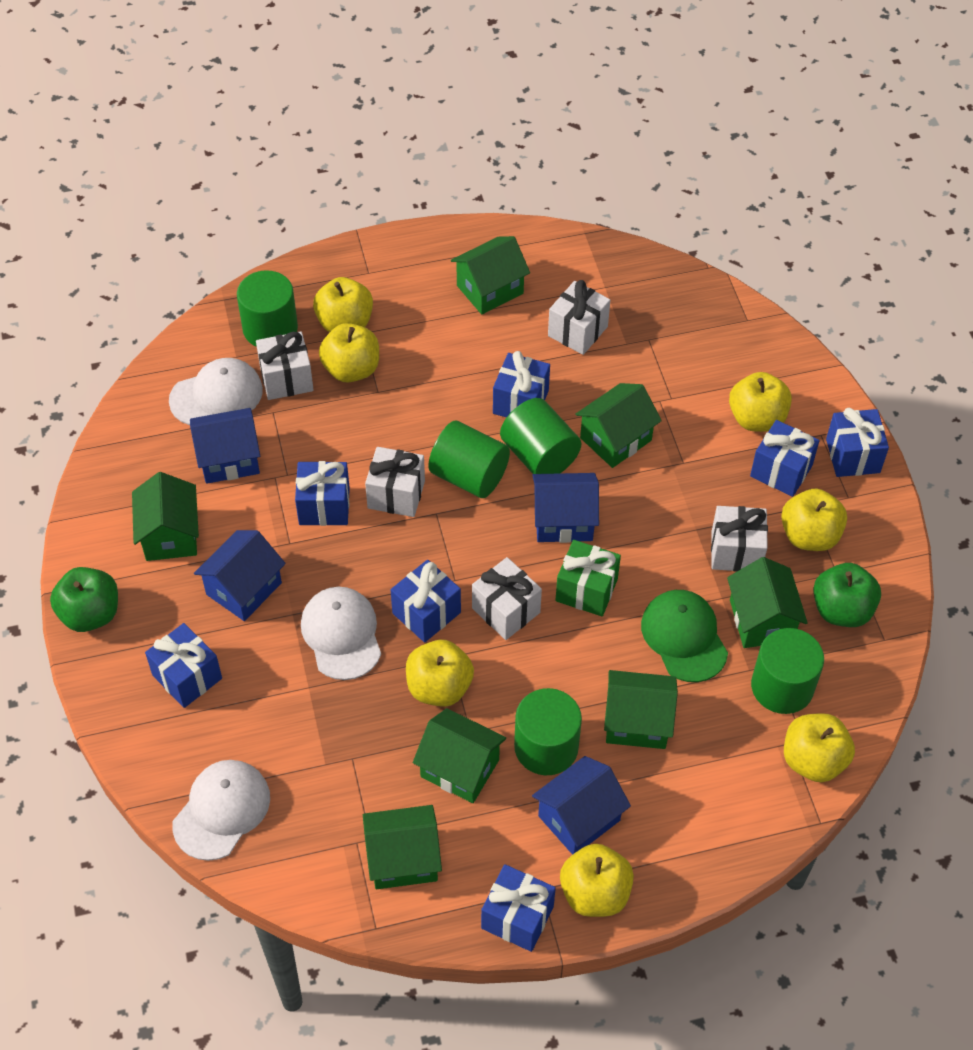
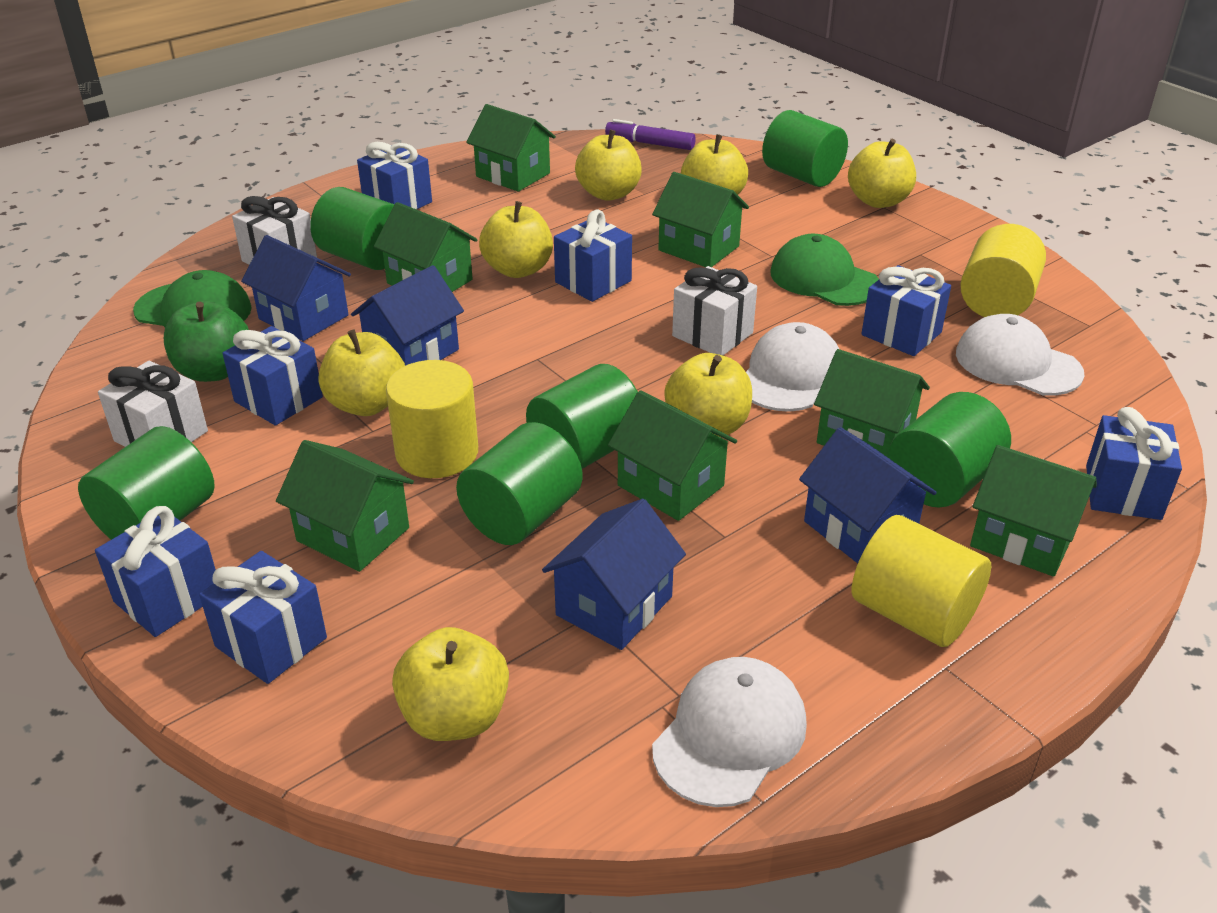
green apple: 2 -> 1
green cap: 1 -> 2
green cylinder: 5 -> 6
green gift: 1 -> 0
purple marker: 0 -> 1
white gift: 5 -> 3
yellow cylinder: 0 -> 3

